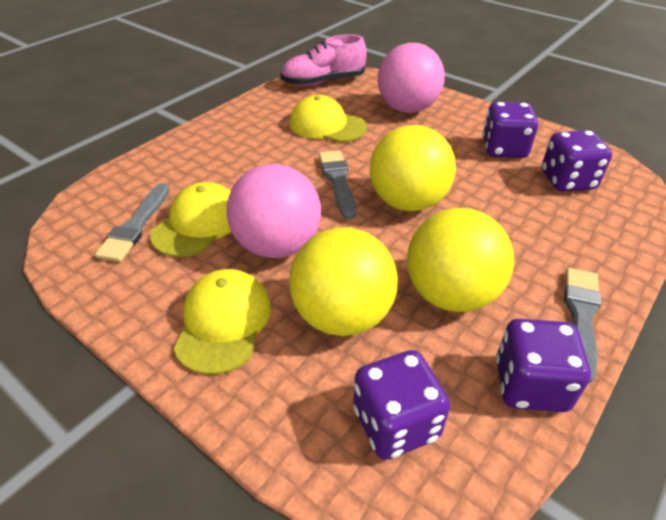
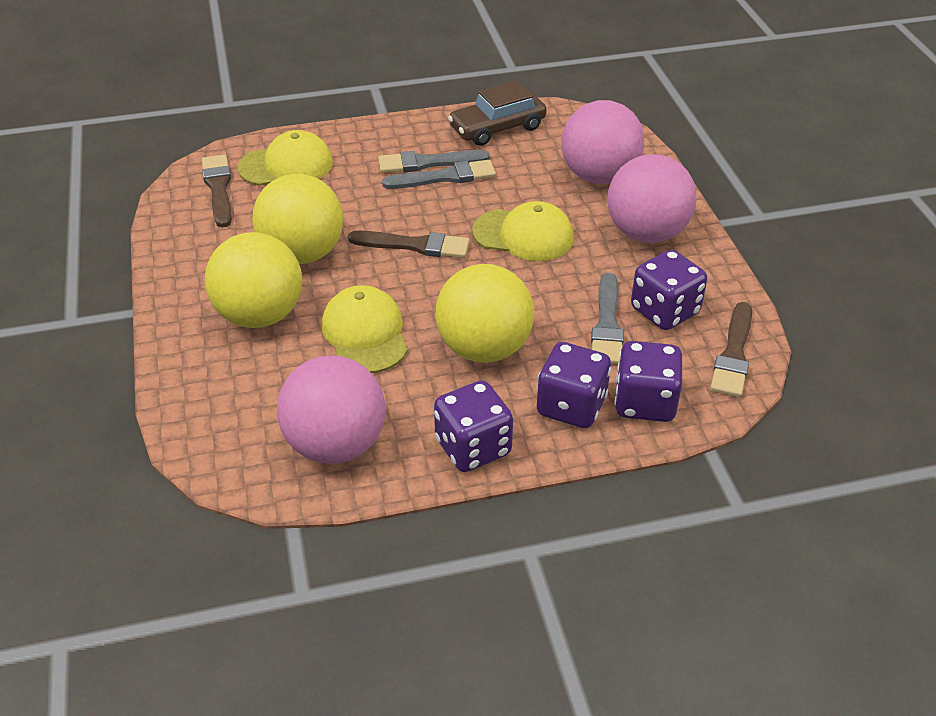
brown brush: 0 -> 3
brown car: 0 -> 1
pink ball: 2 -> 3
pink shoe: 1 -> 0

